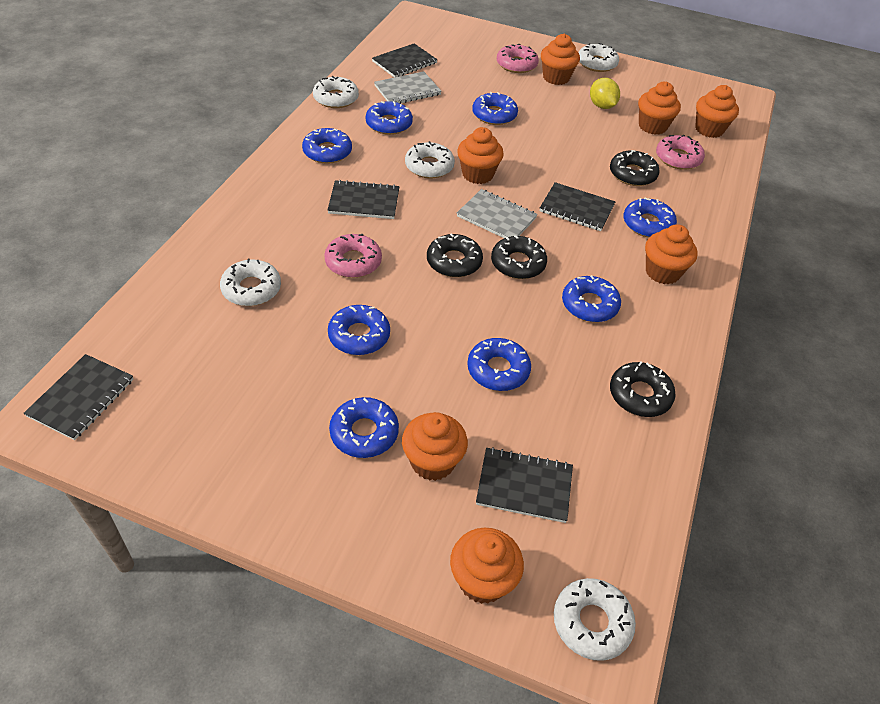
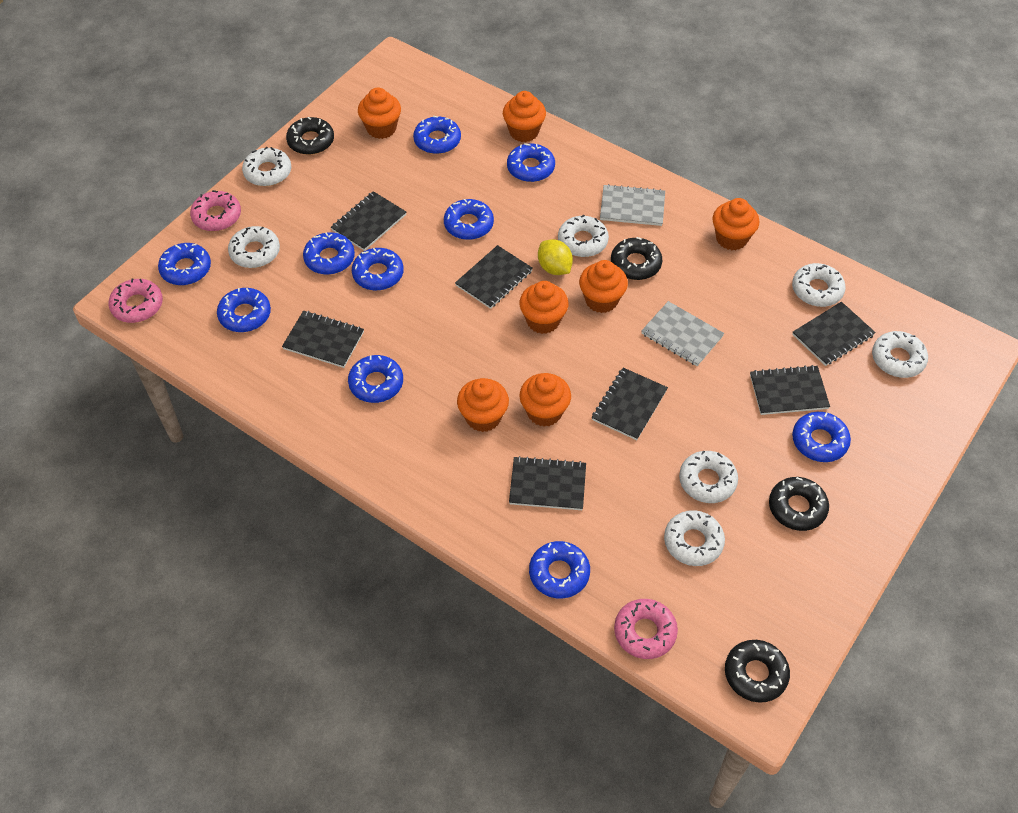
black notebook: 5 -> 7
blue donut: 8 -> 10
white donut: 5 -> 7

